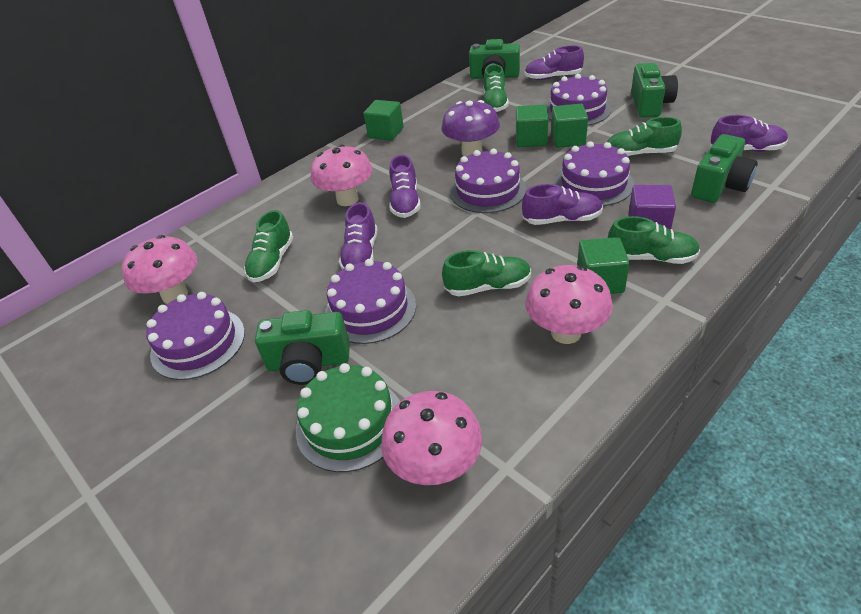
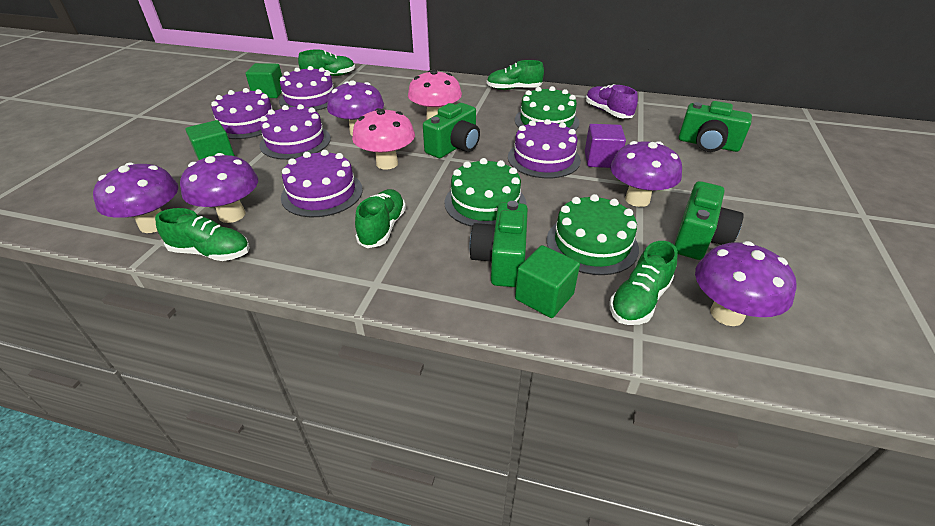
green cake: 1 -> 3
green cube: 4 -> 3
pink mushroom: 4 -> 2
purple mushroom: 1 -> 5
purple shoe: 5 -> 1

